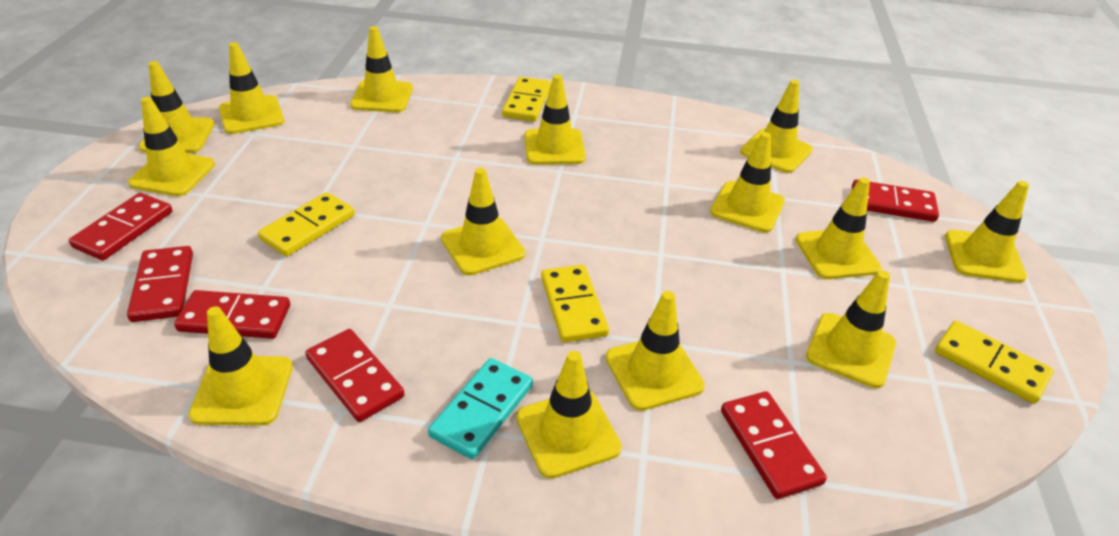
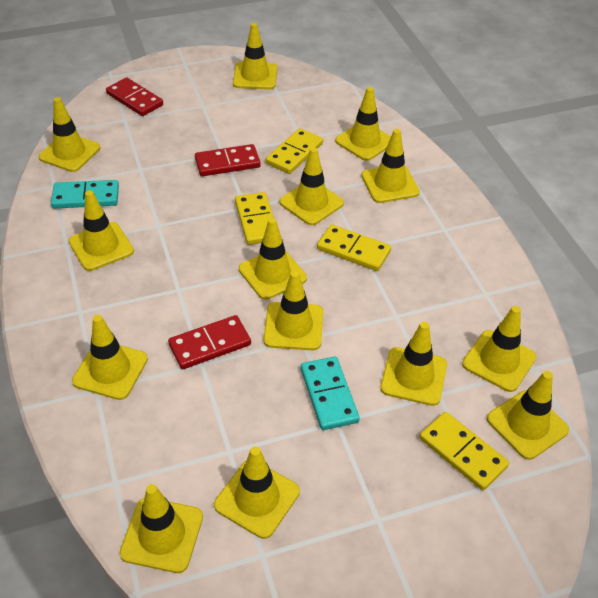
red domino: 6 -> 3
turquoise domino: 1 -> 2

